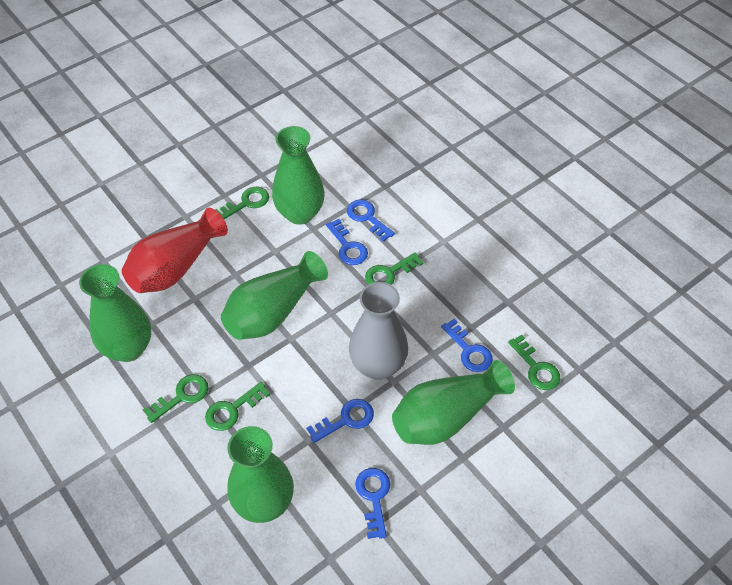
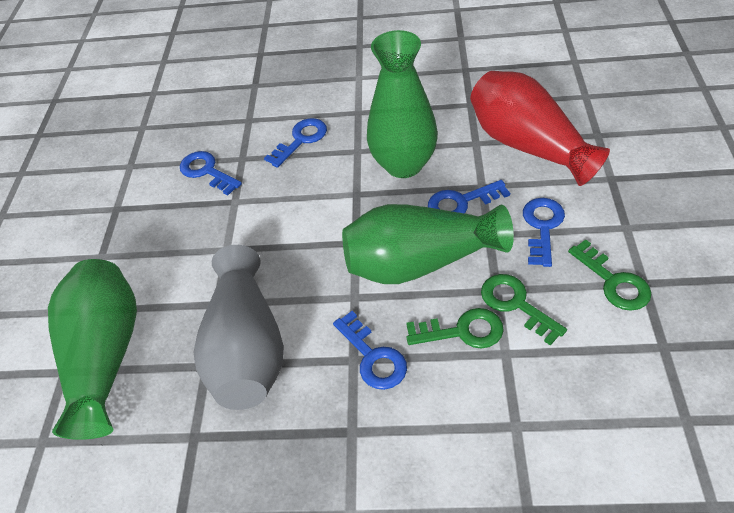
green key: 5 -> 3
green vase: 5 -> 3

